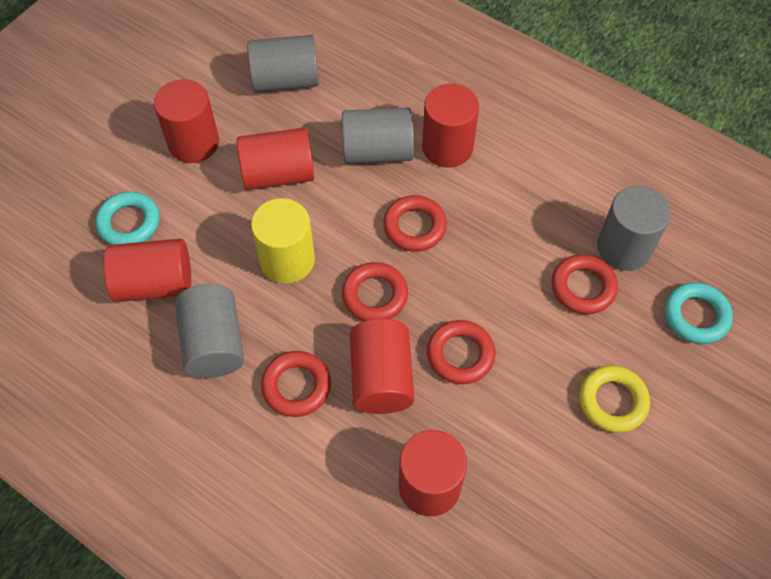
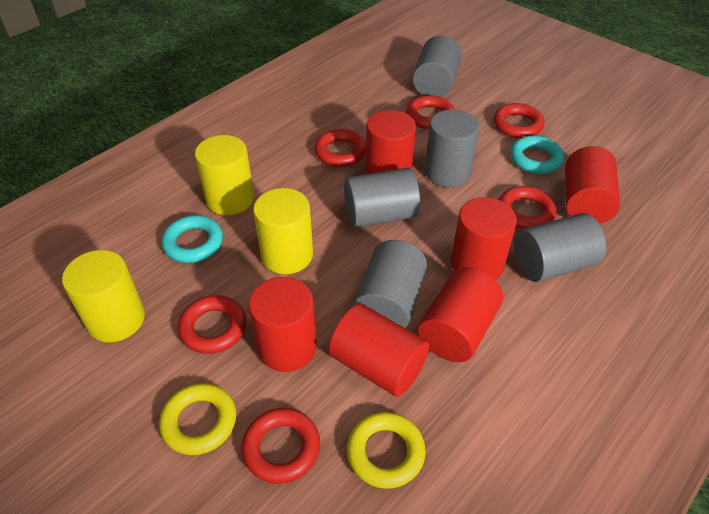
grey cylinder: 4 -> 5
red ring: 5 -> 6
yellow cylinder: 1 -> 3
yellow ring: 1 -> 2

